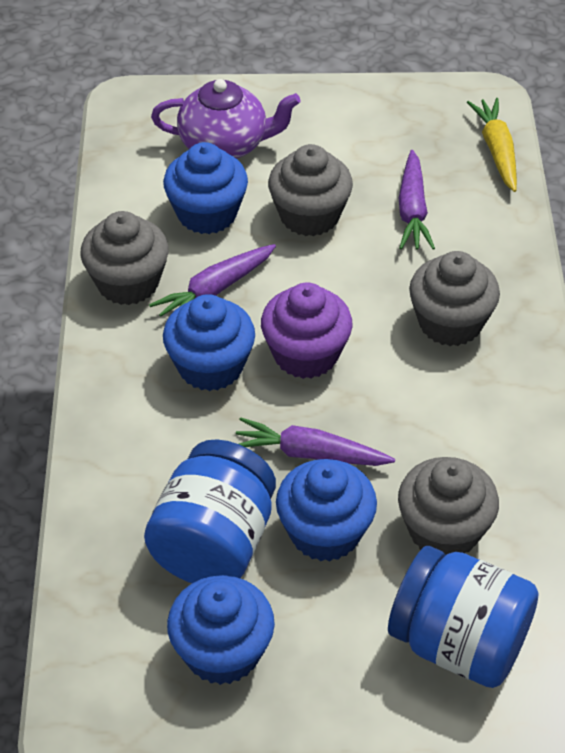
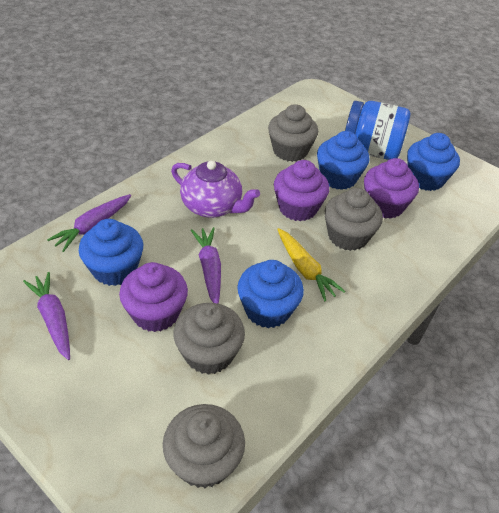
blue jar: 2 -> 1
purple cupcake: 1 -> 3

